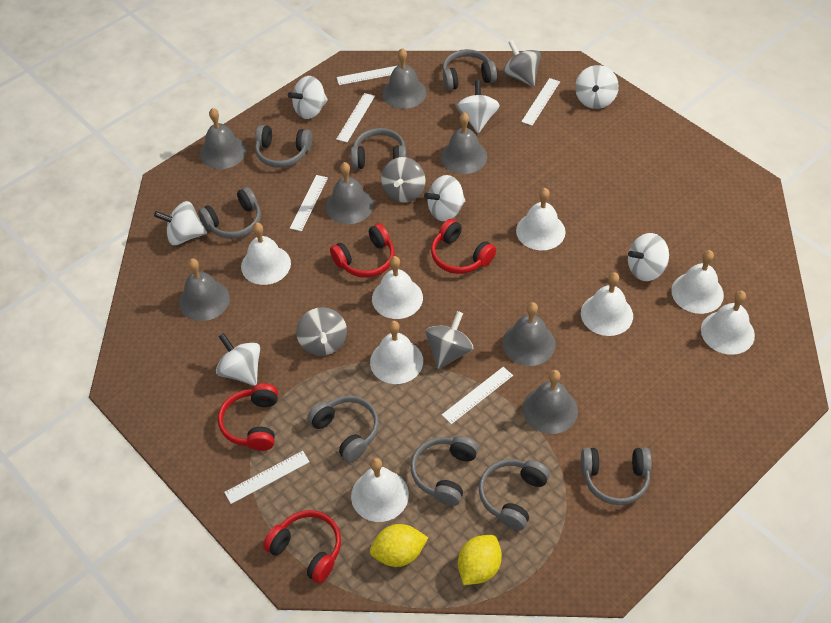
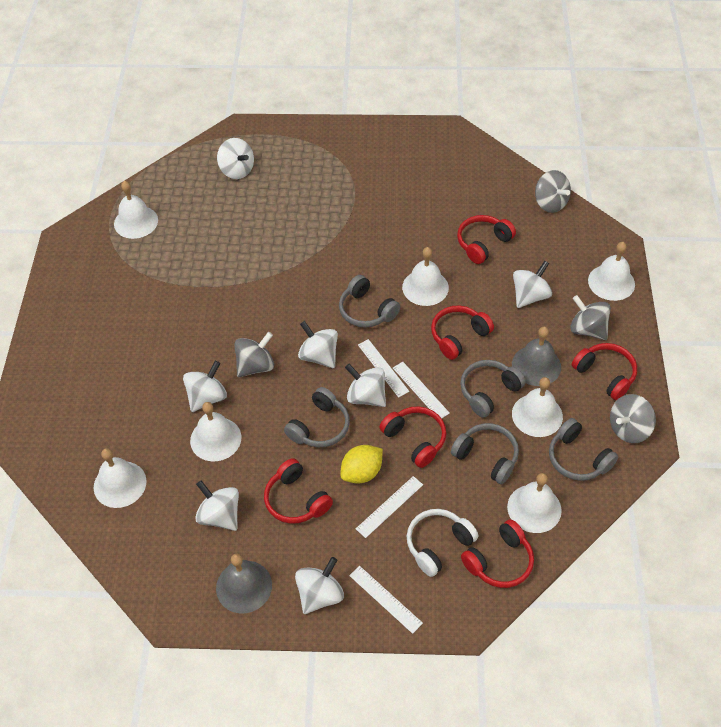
grey bell: 7 -> 2
grey headphones: 8 -> 5
red headphones: 4 -> 6
white bell: 8 -> 7
white headphones: 0 -> 1
white ruler: 6 -> 4
yellow lemon: 2 -> 1

